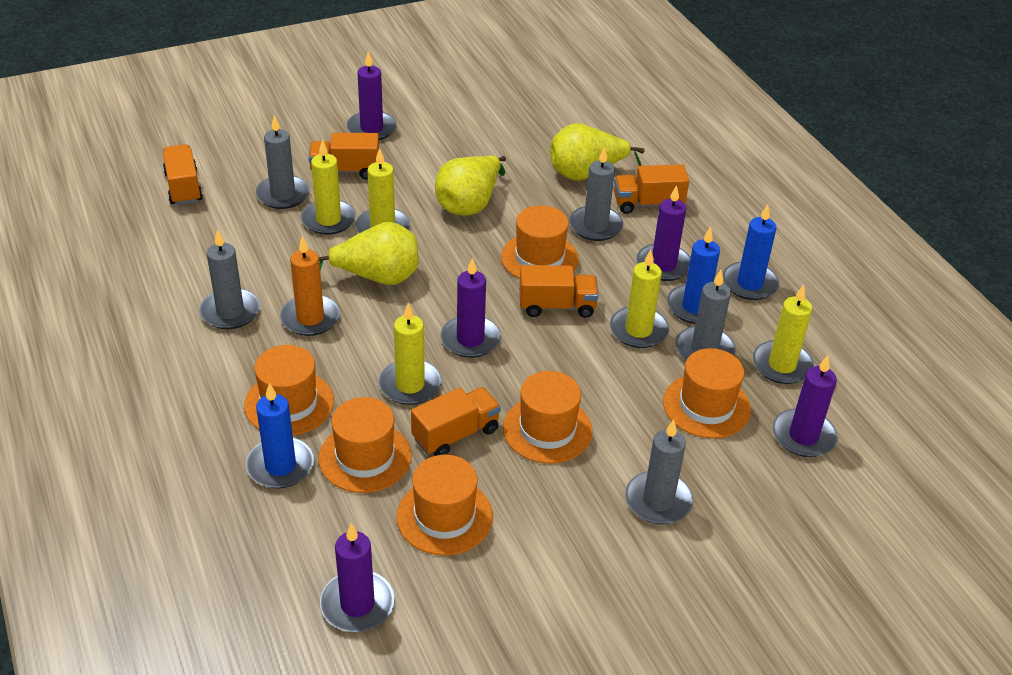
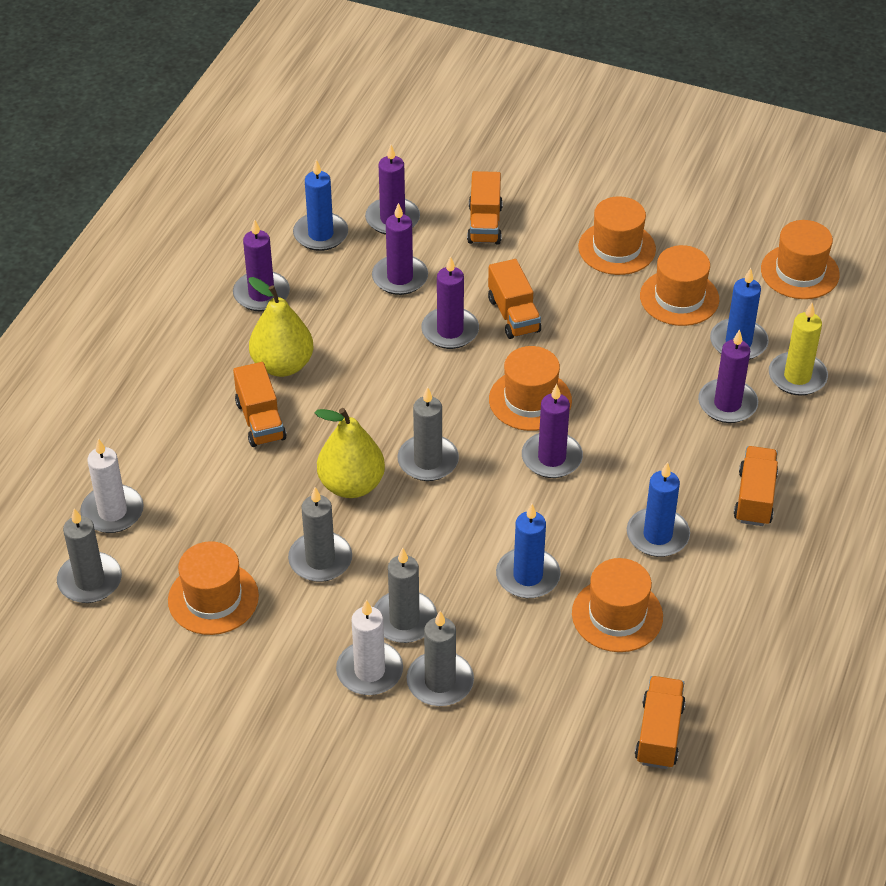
blue candle: 3 -> 4
orange candle: 1 -> 0
purple candle: 5 -> 6
white candle: 0 -> 2
yellow candle: 5 -> 1
yellow pear: 3 -> 2

